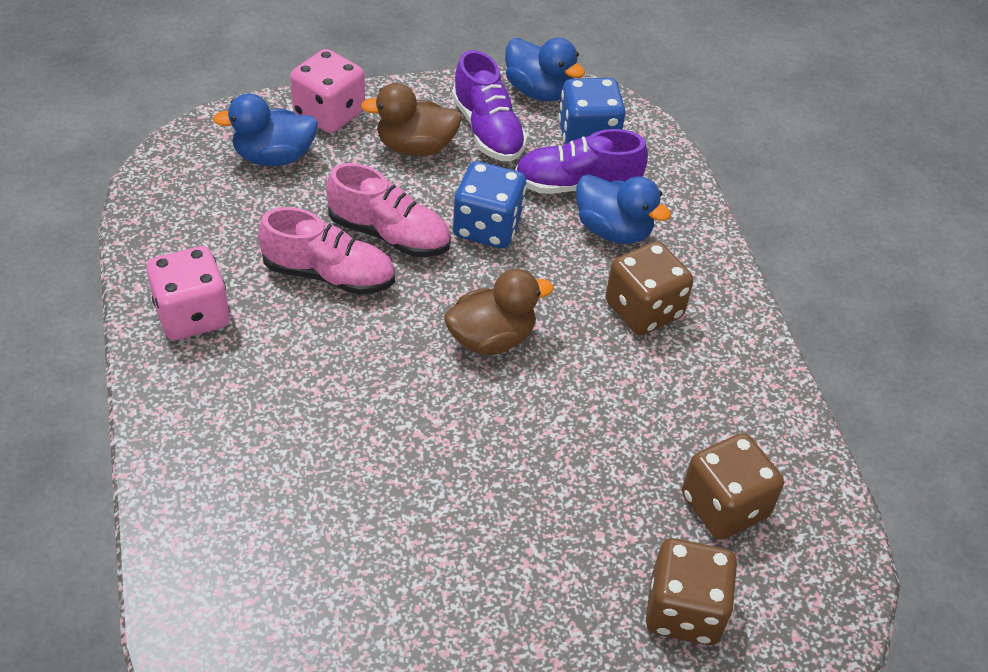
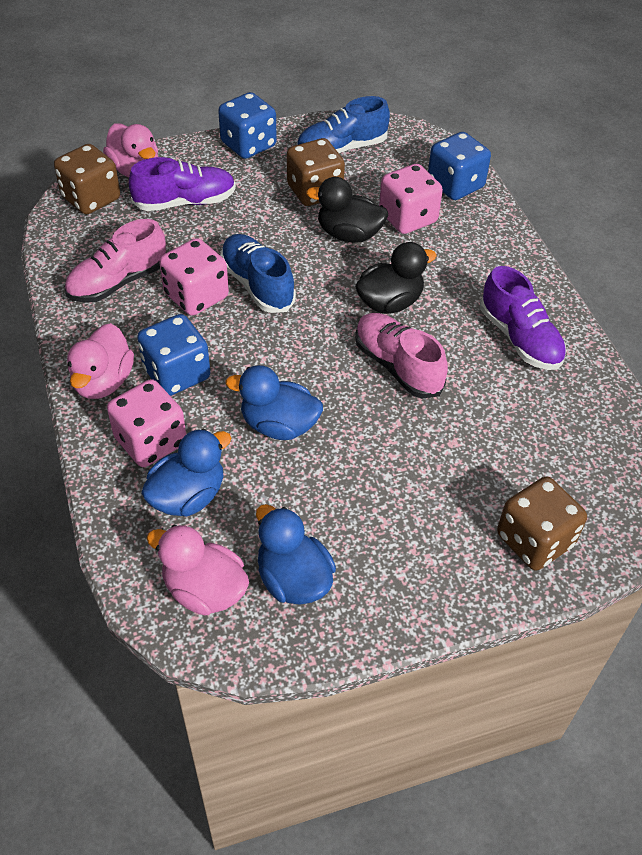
black duck: 0 -> 2
blue dice: 2 -> 3
blue shoe: 0 -> 2
brown duck: 2 -> 0
pink dice: 2 -> 3
pink duck: 0 -> 3

